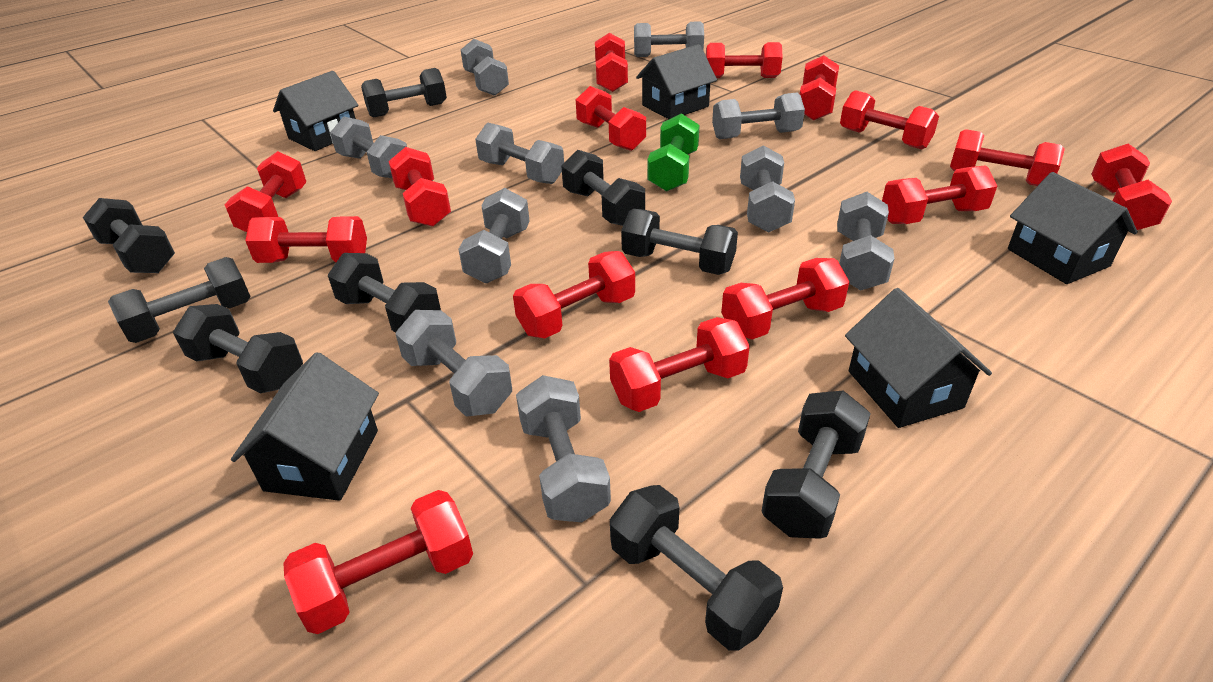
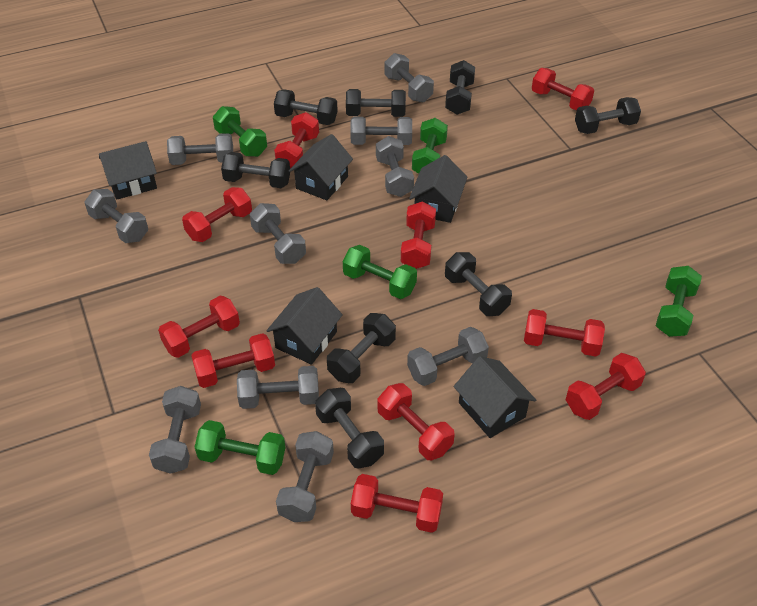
black dumbbell: 9 -> 8
green dumbbell: 1 -> 5
red dumbbell: 15 -> 10

